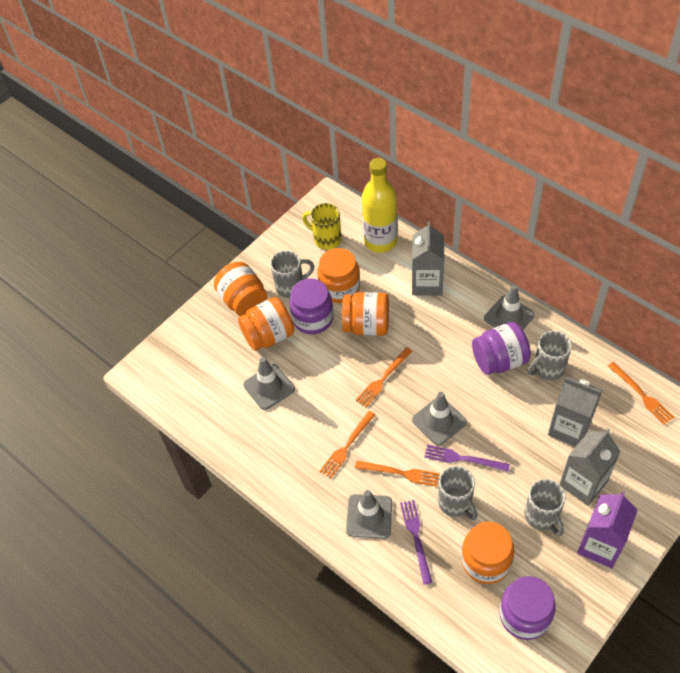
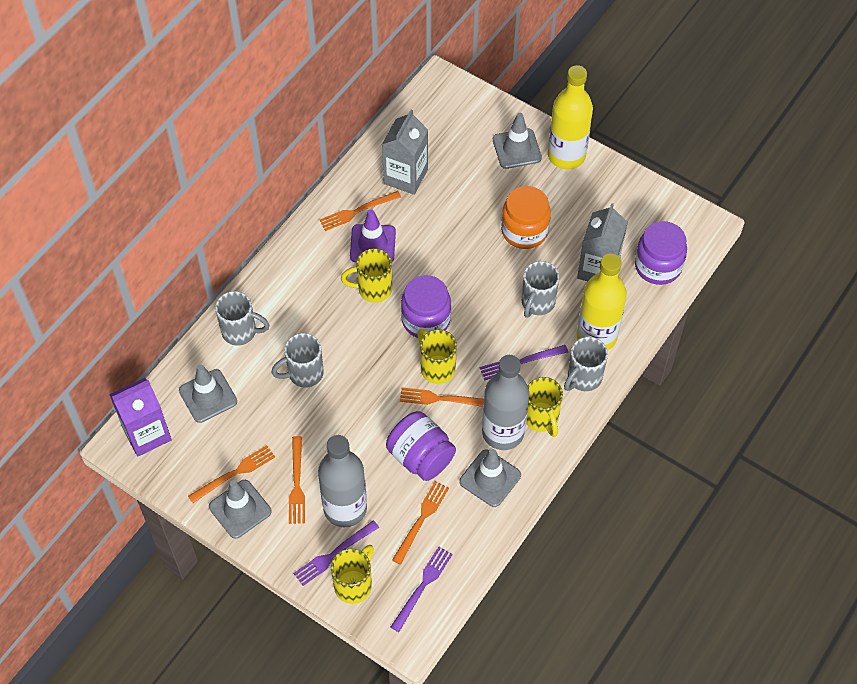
grey bottle: 0 -> 2
grey carton: 3 -> 2
orange fork: 4 -> 5
orange jar: 5 -> 1
purple fork: 2 -> 3
purple traffic cone: 0 -> 1
yellow bottle: 1 -> 2
yellow mug: 1 -> 4

